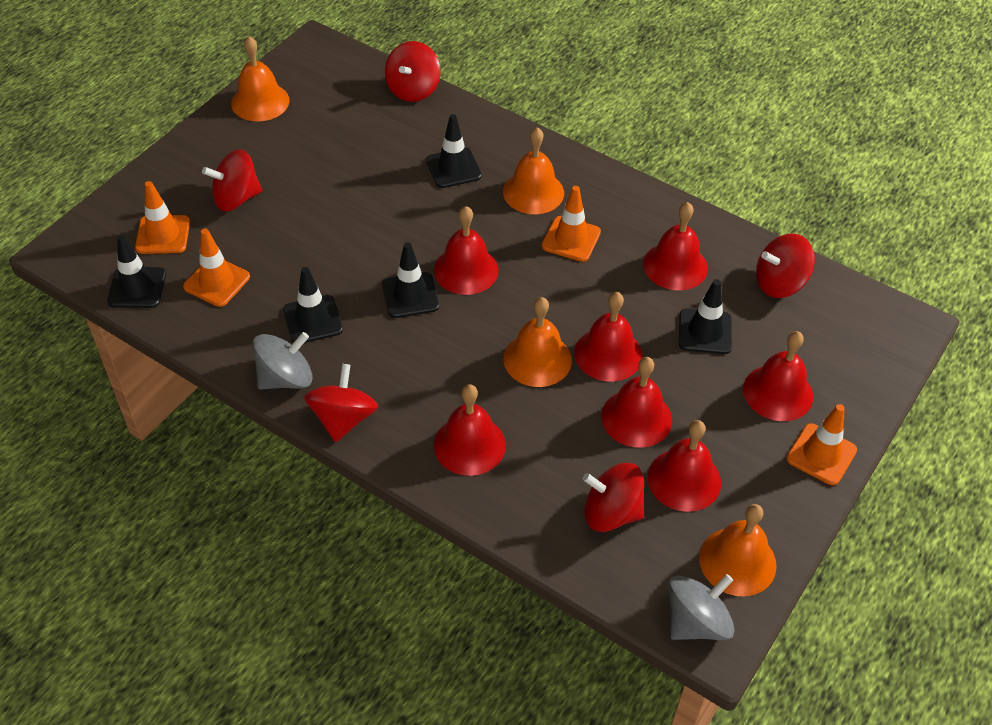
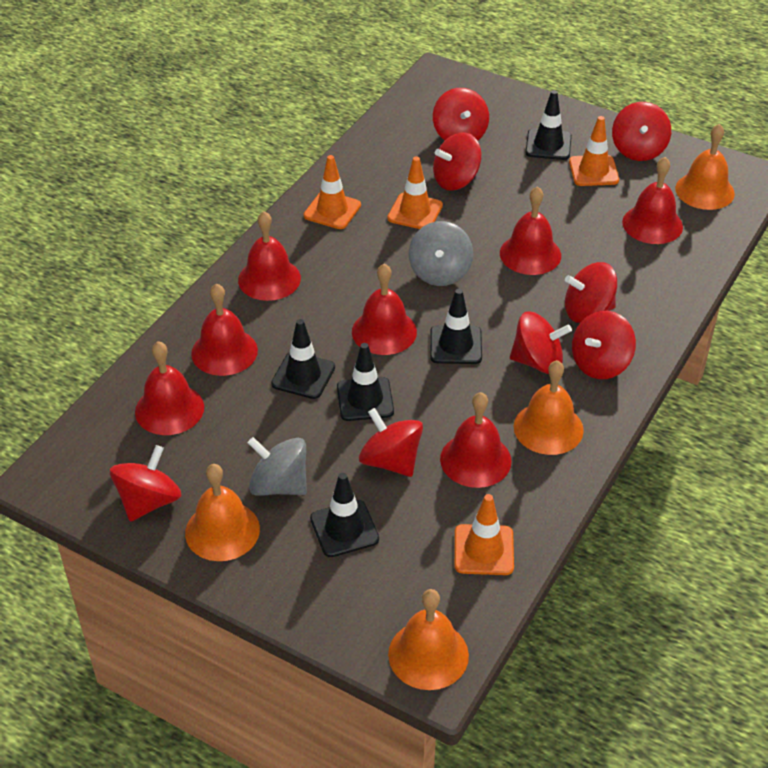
red spinning top: 5 -> 8

